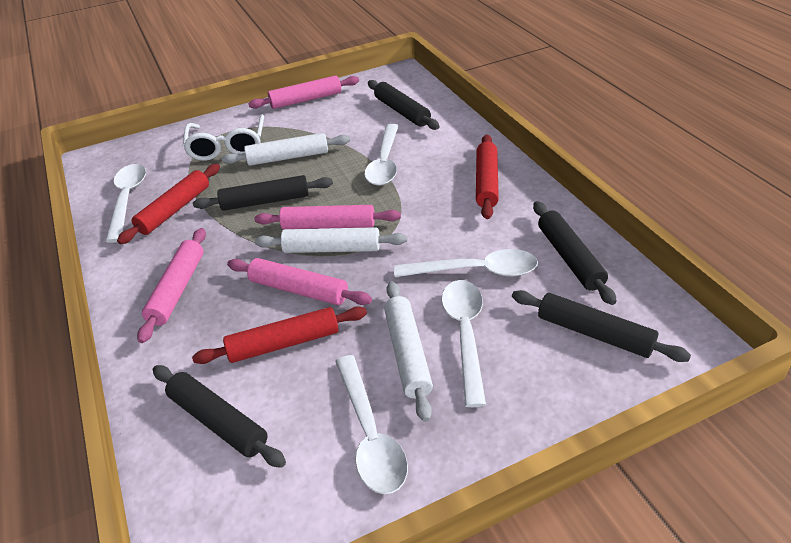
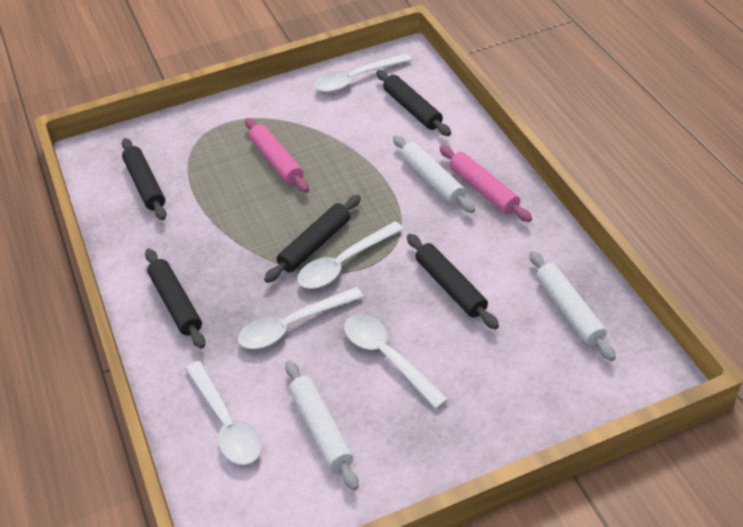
pink rolling pin: 4 -> 2
red rolling pin: 3 -> 0
white glasses: 1 -> 0

